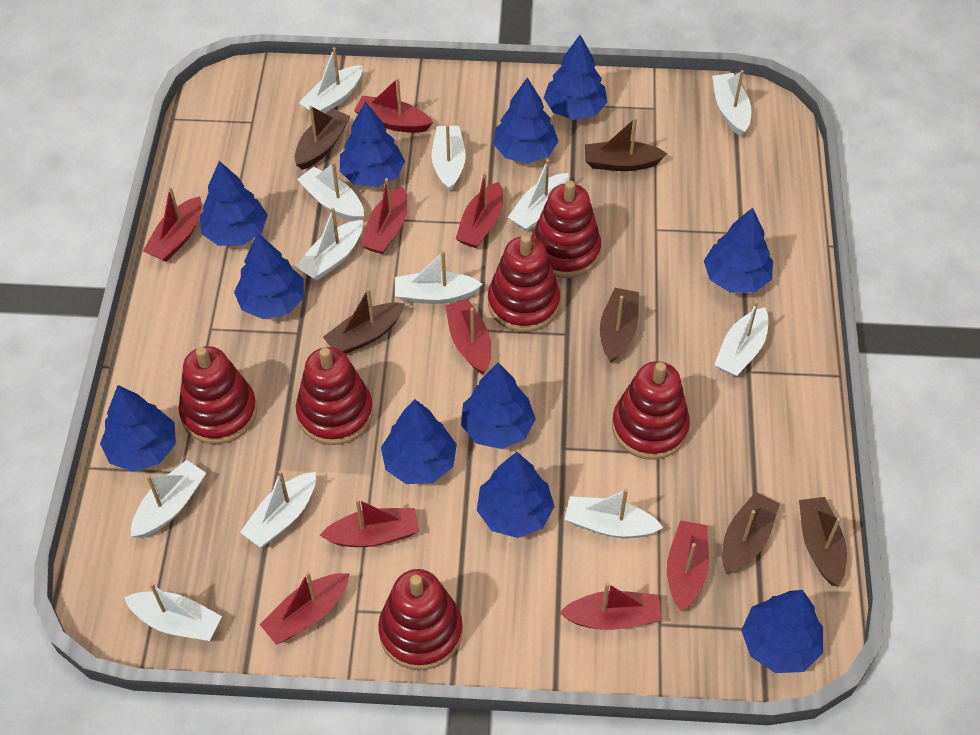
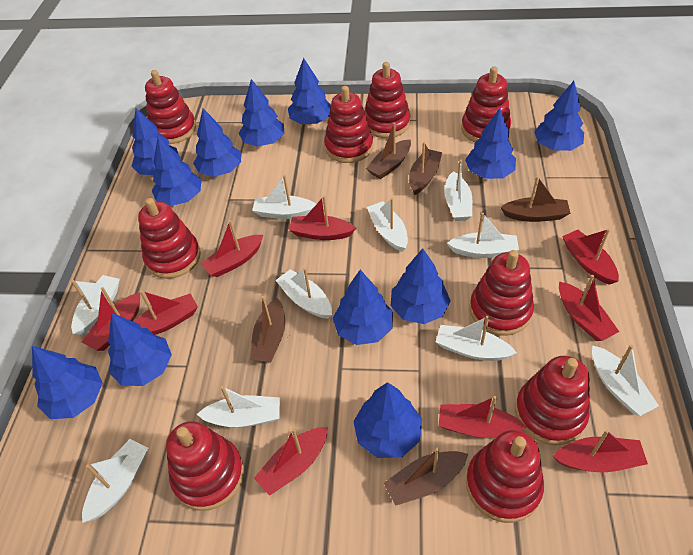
blue tree: 11 -> 12
brown boat: 6 -> 5
red stacking toy: 6 -> 9
white boat: 12 -> 10

